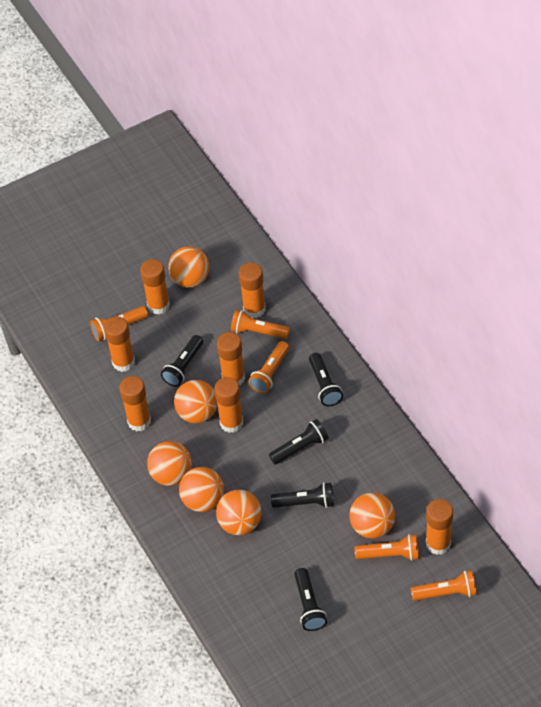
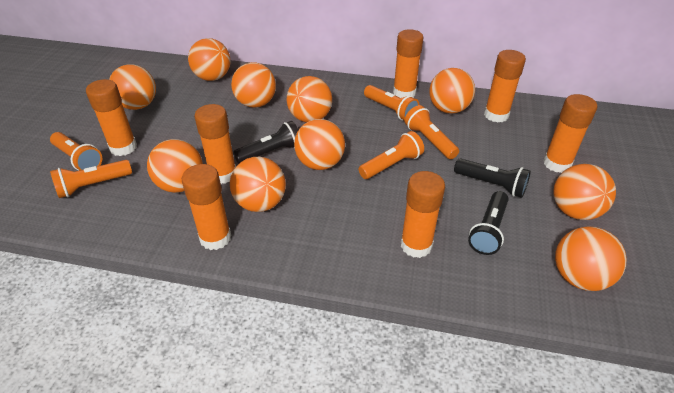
black flashlight: 5 -> 3
orange ball: 6 -> 10

